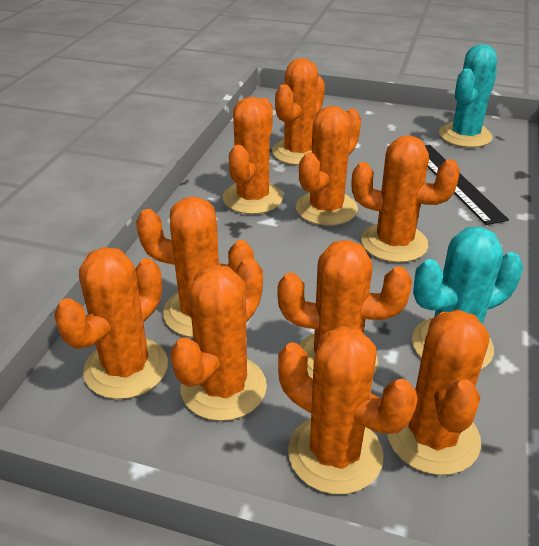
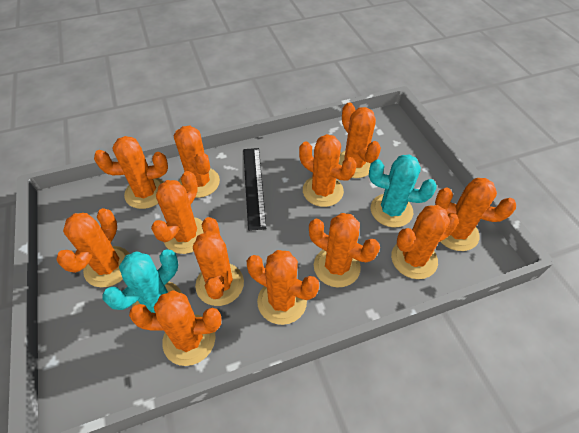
orange cactus: 10 -> 12

